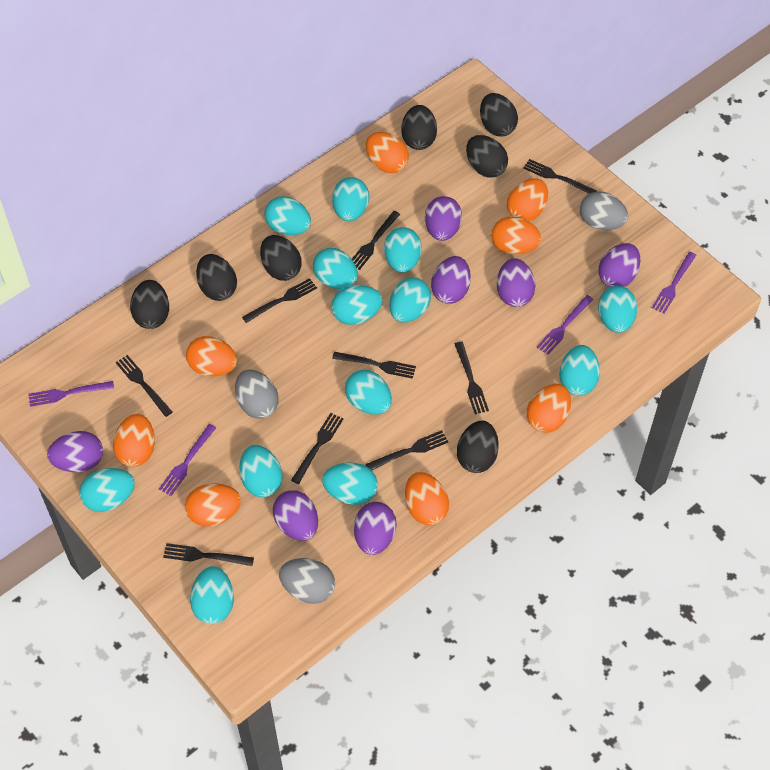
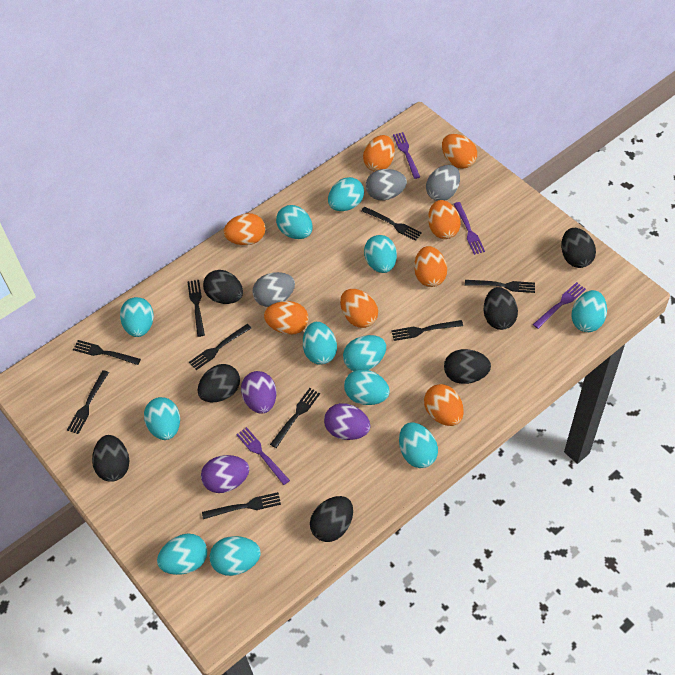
purple egg: 7 -> 3
turquoise egg: 13 -> 12

